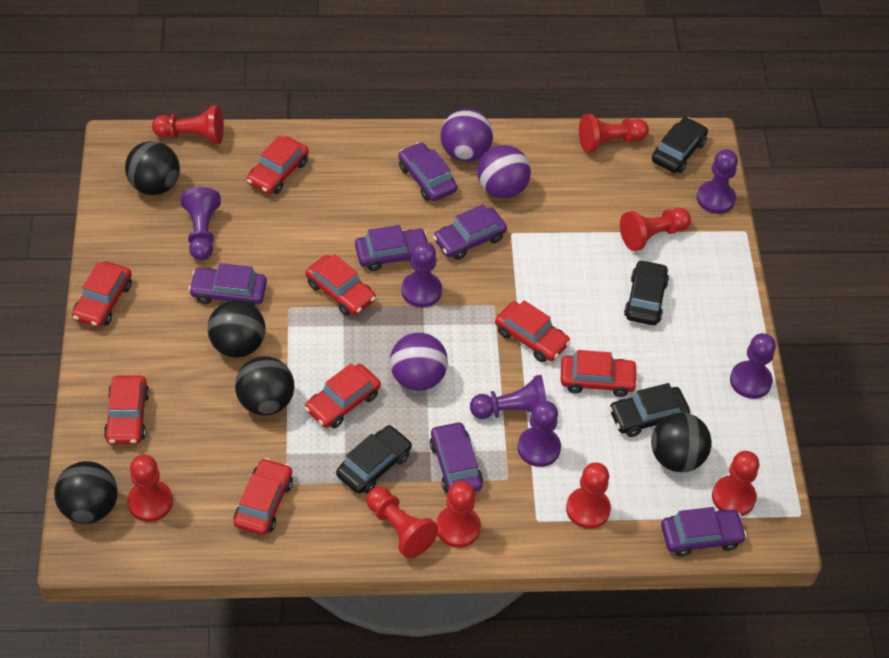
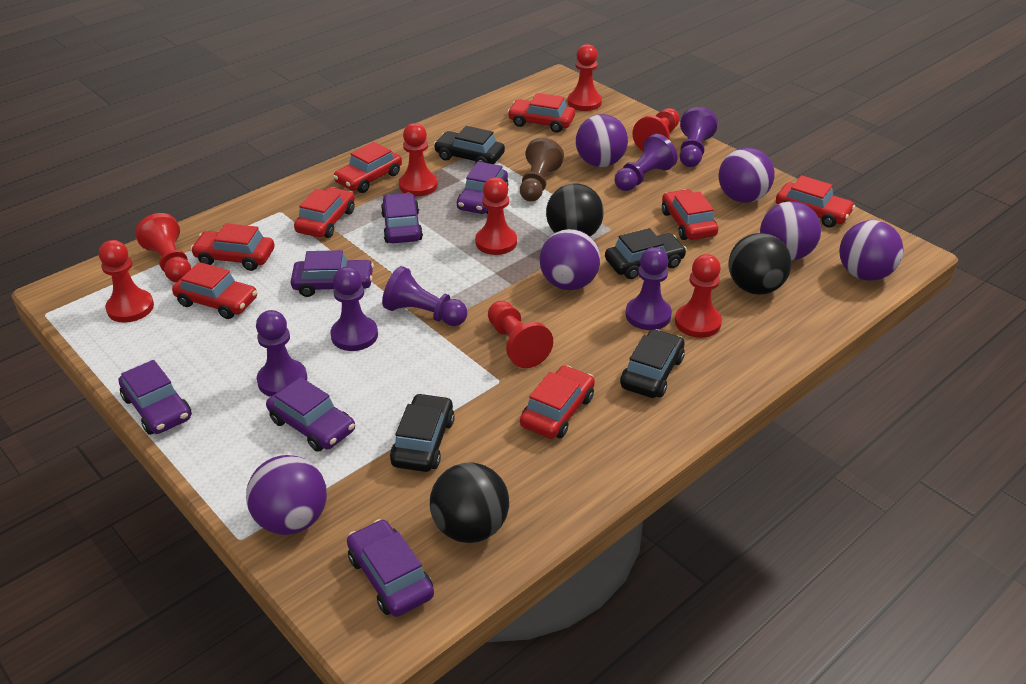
black ball: 5 -> 3
brown pawn: 0 -> 1
purple ball: 3 -> 6

